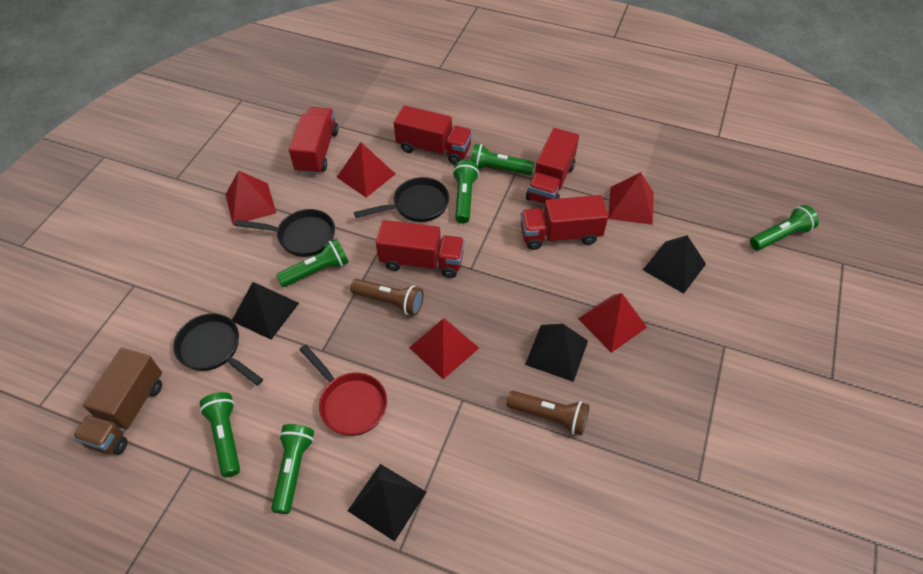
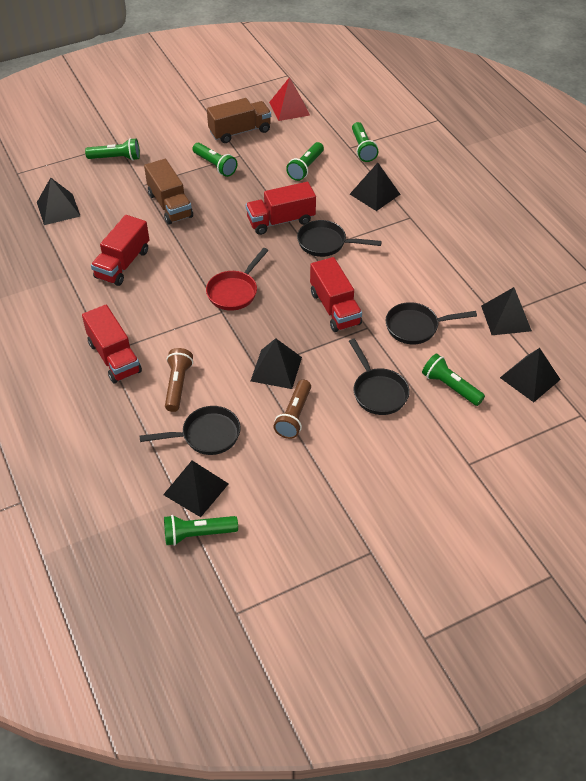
black pan: 3 -> 4
black pyramid: 4 -> 6
brown truck: 1 -> 2
red pyramid: 5 -> 1
red truck: 5 -> 4

